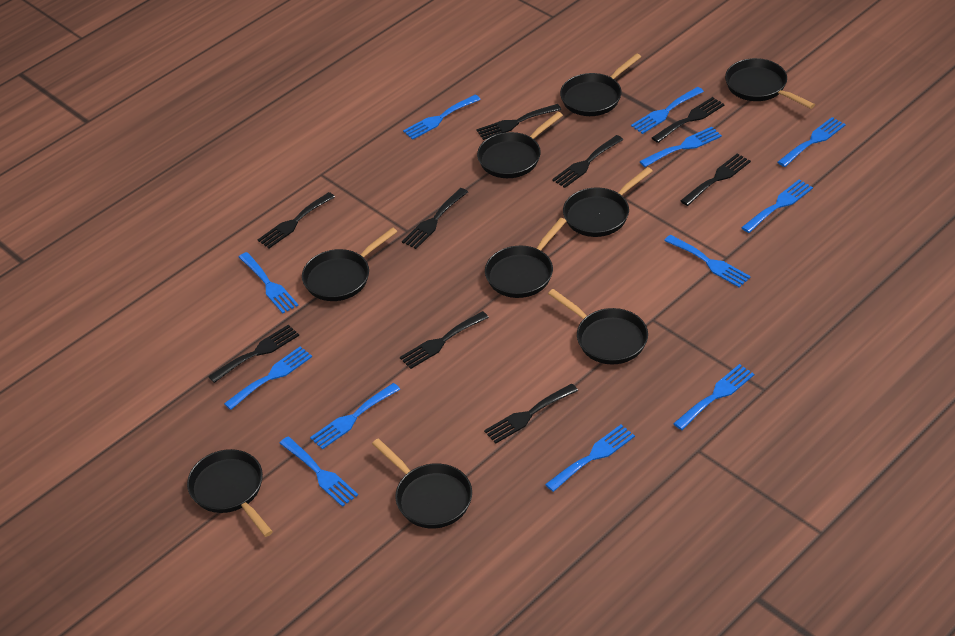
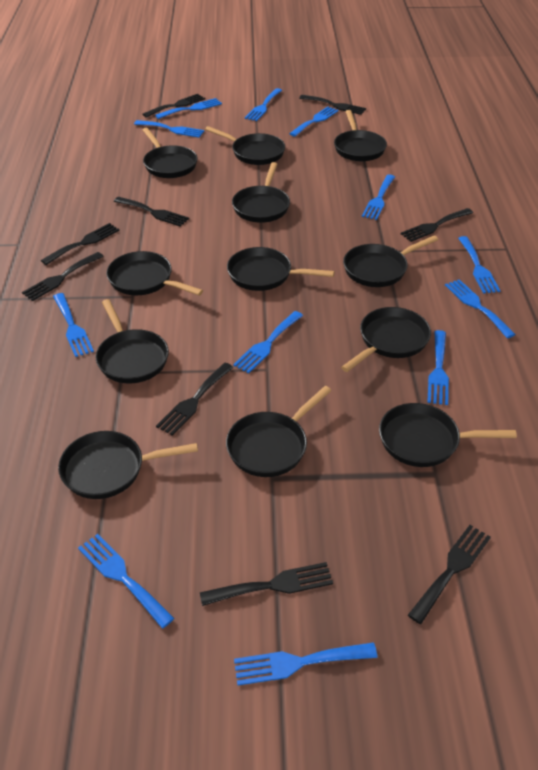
black pan: 9 -> 12

